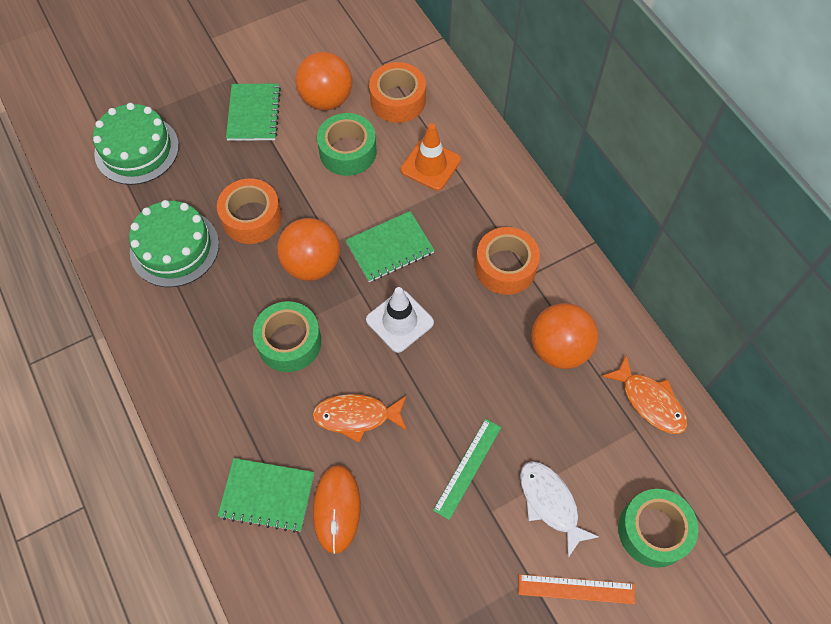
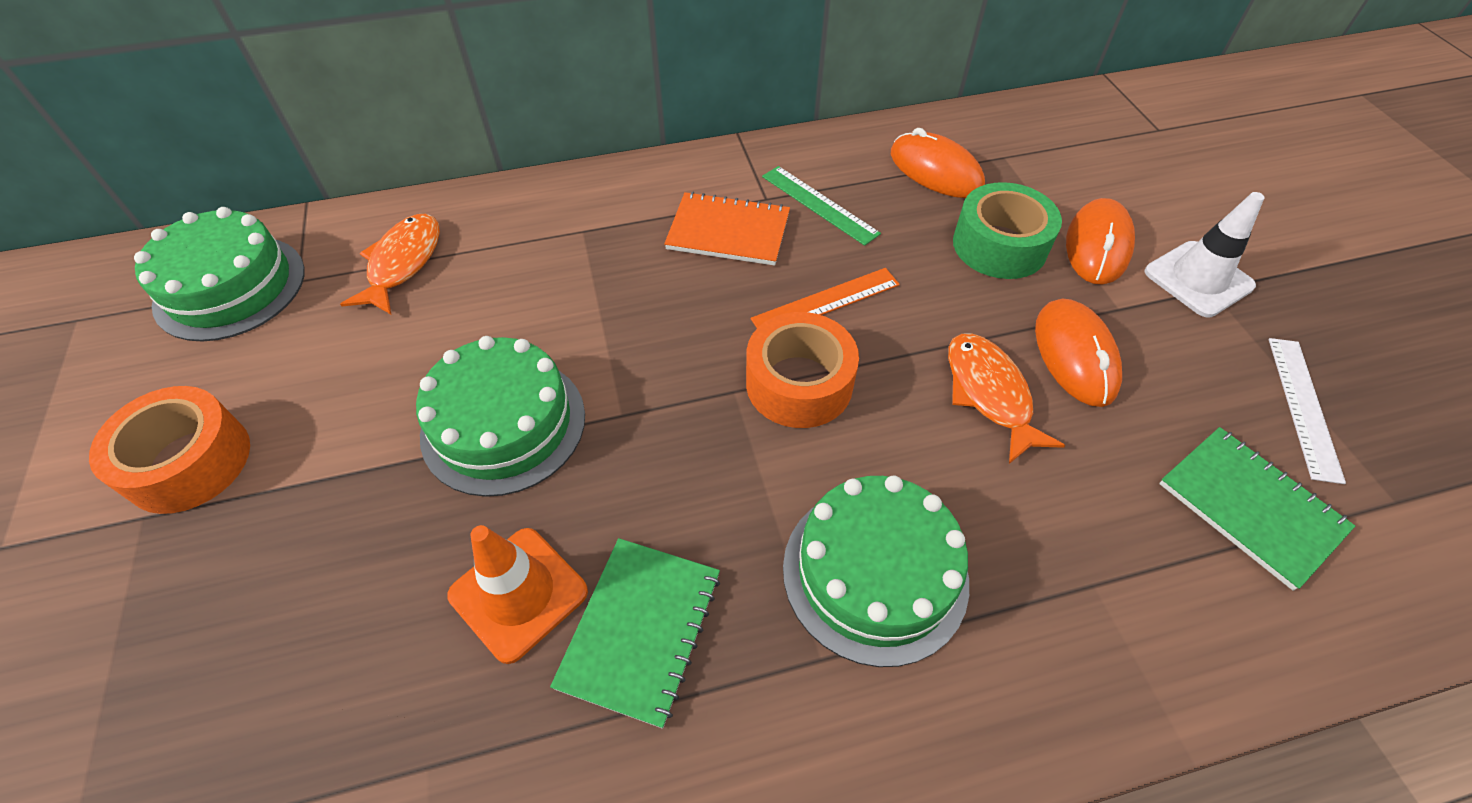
green cake: 2 -> 3
green notebook: 3 -> 2
green tape: 3 -> 1
orange ball: 3 -> 0
orange mouse: 1 -> 3
orange notebook: 0 -> 1
orange tape: 3 -> 2
white fish: 1 -> 0
white ruler: 0 -> 1

